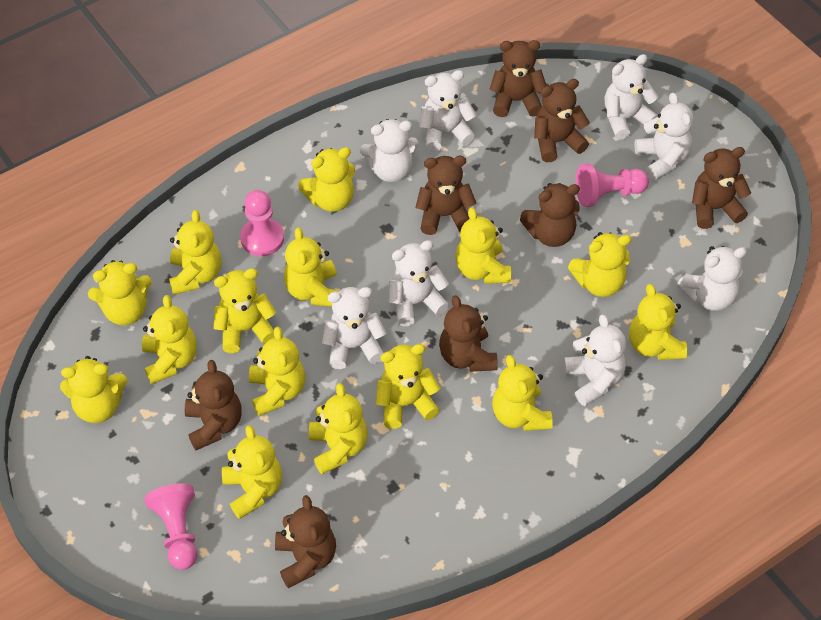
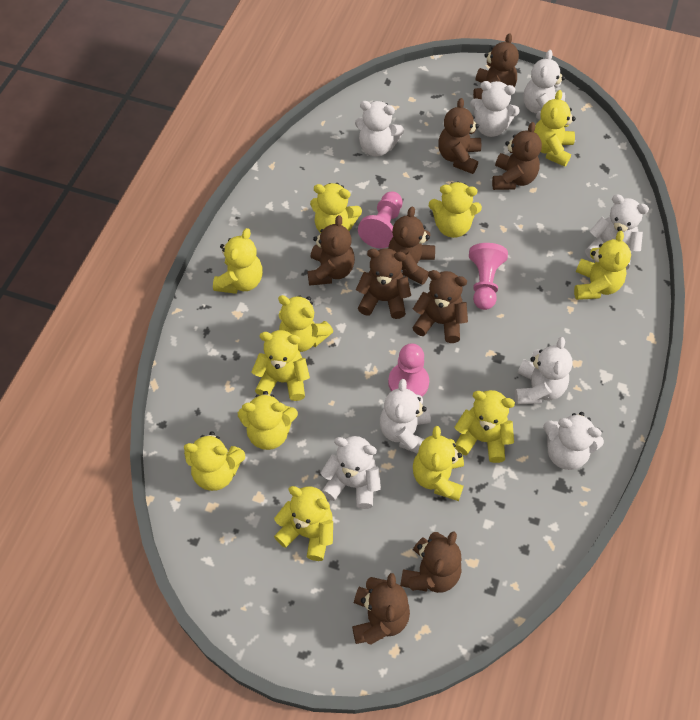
brown teddy bear: 8 -> 9
yellow teddy bear: 15 -> 12

